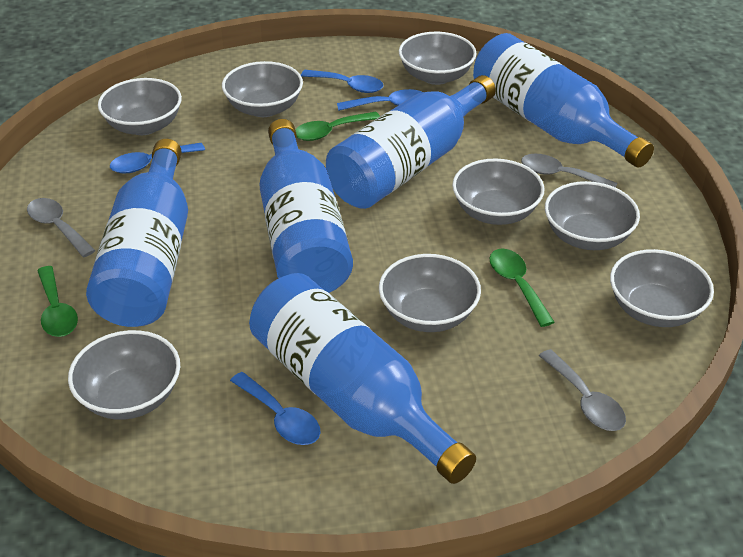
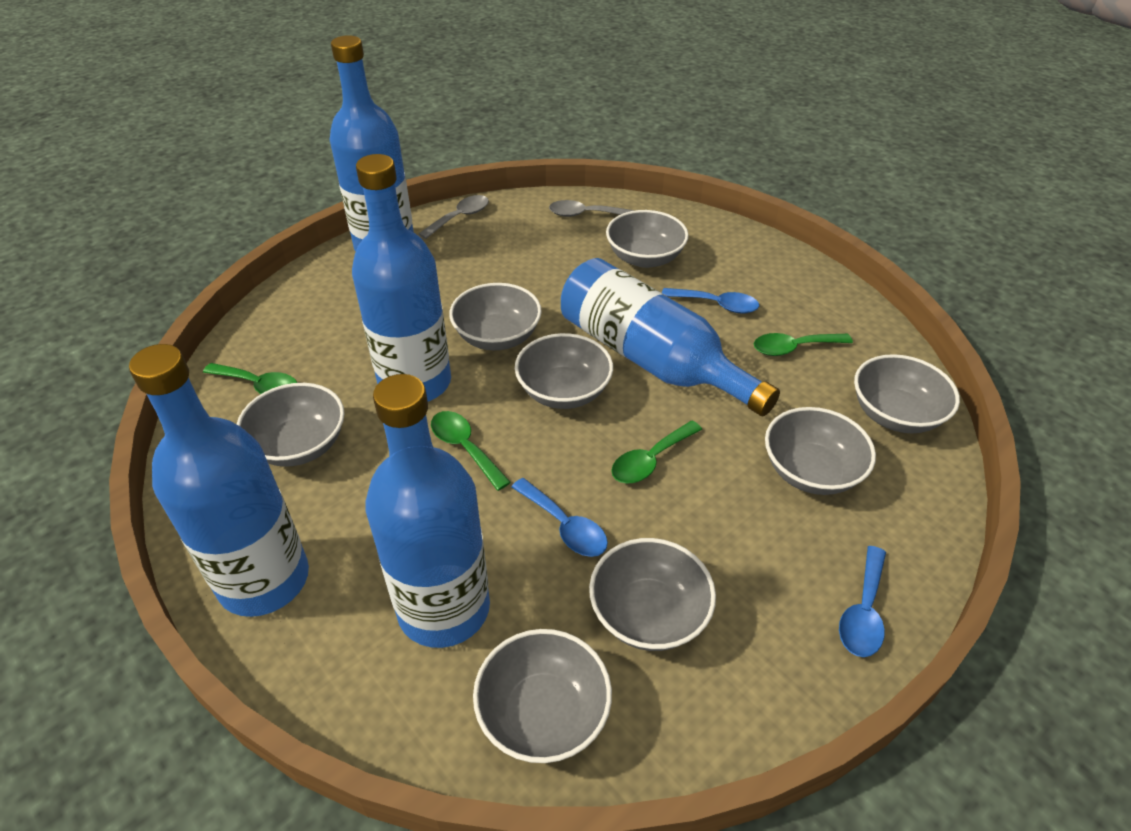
blue spoon: 4 -> 3
green spoon: 3 -> 4
grey spoon: 3 -> 2

